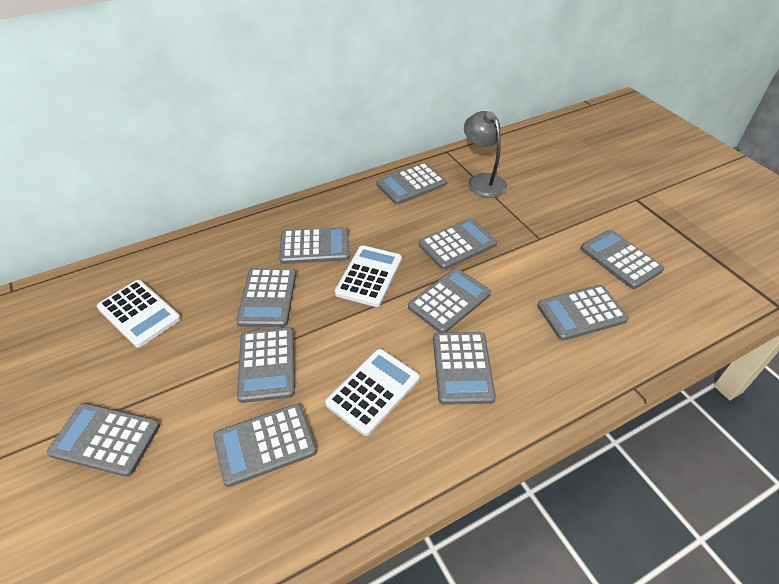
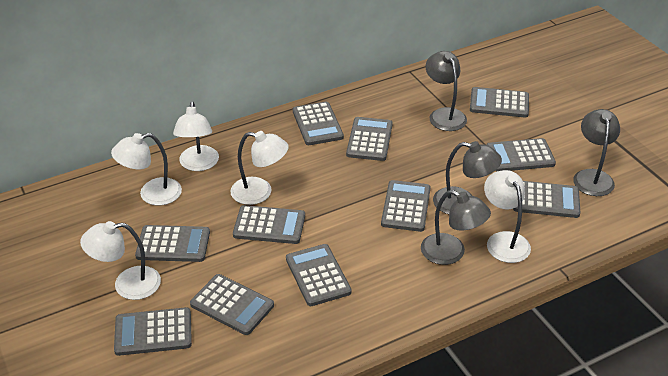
grey lamp: 1 -> 4
white calculator: 3 -> 0
white lamp: 0 -> 5

